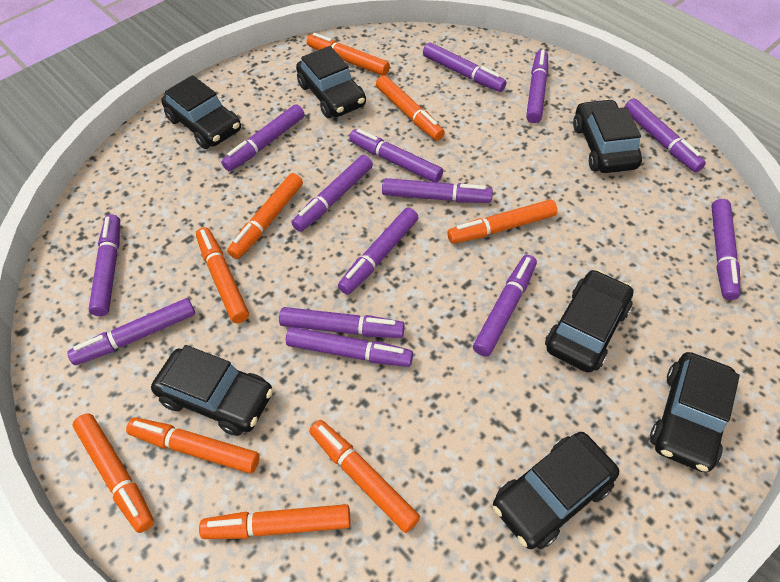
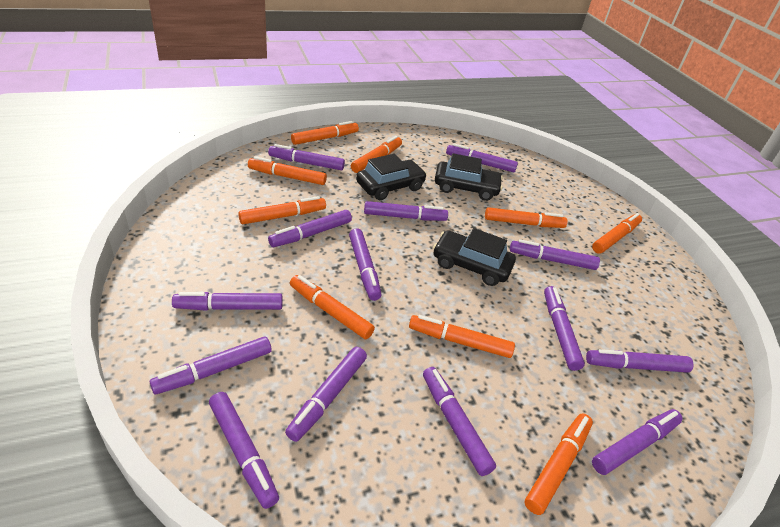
black car: 7 -> 3

